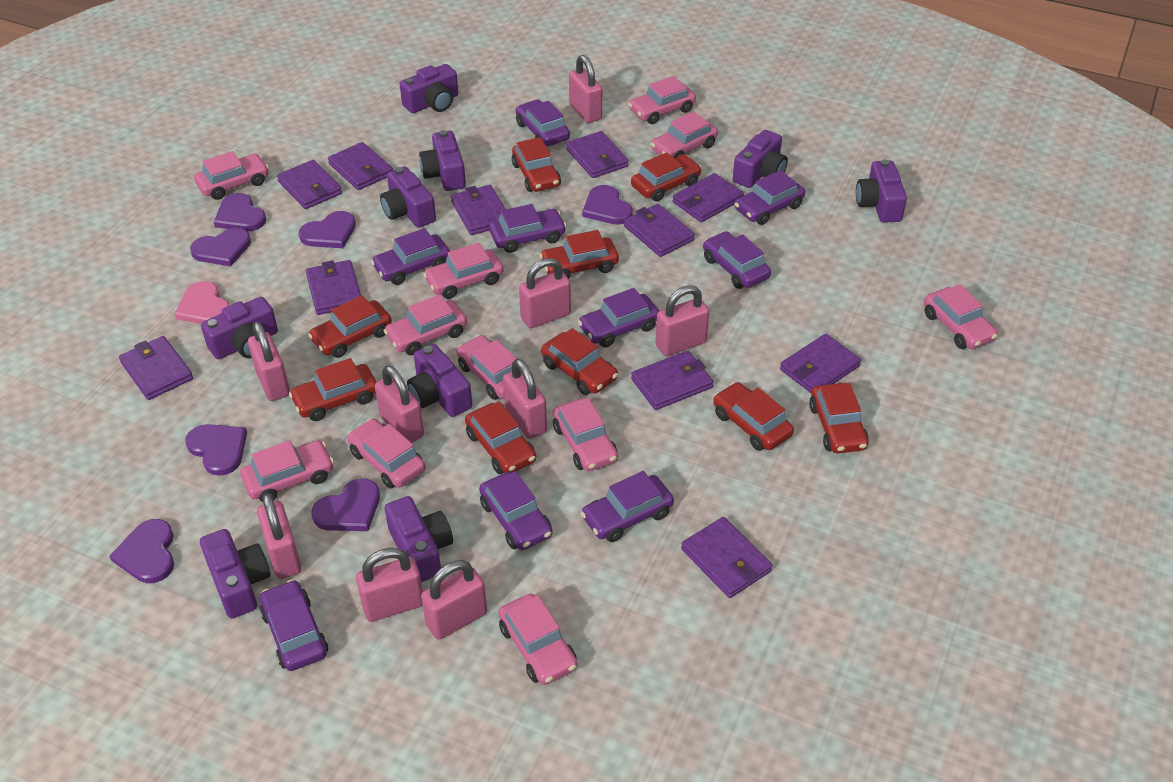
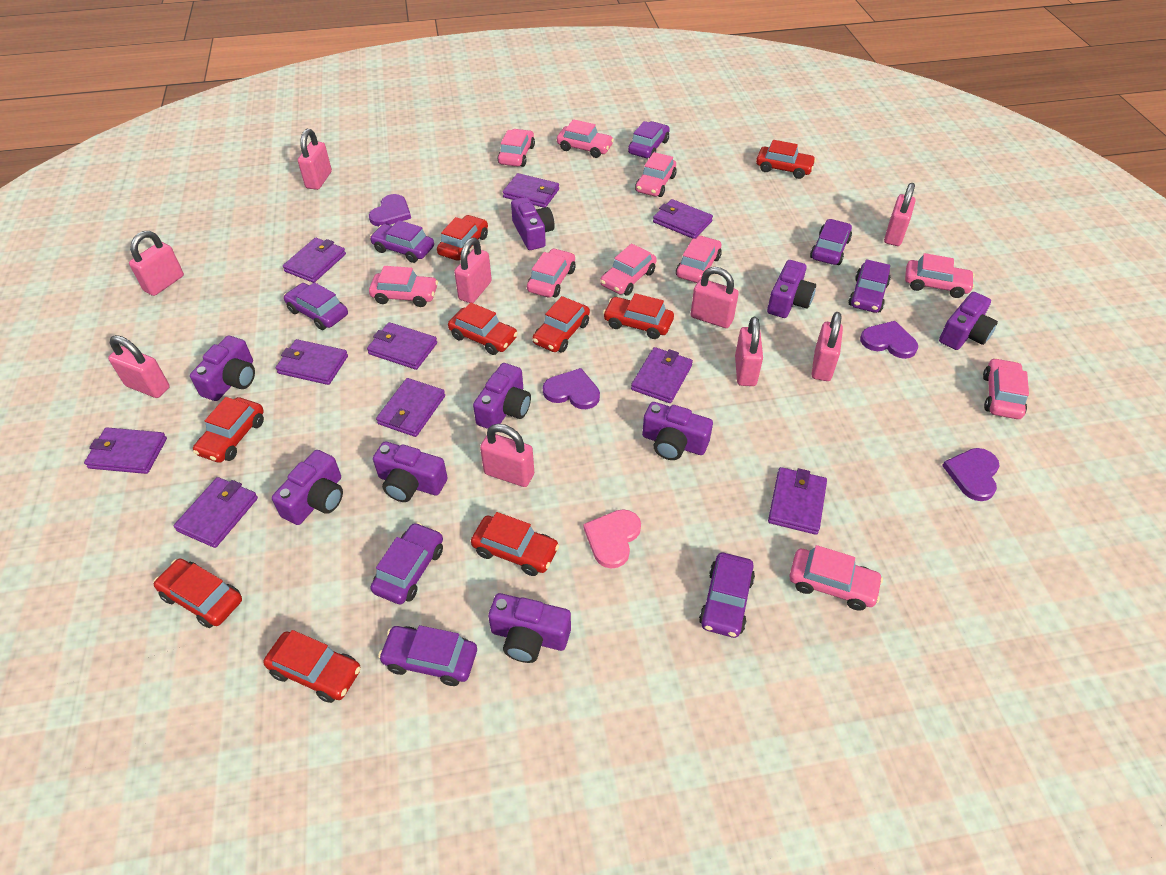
pink car: 11 -> 10
purple car: 9 -> 8
purple heart: 7 -> 4
purple wallet: 11 -> 10

